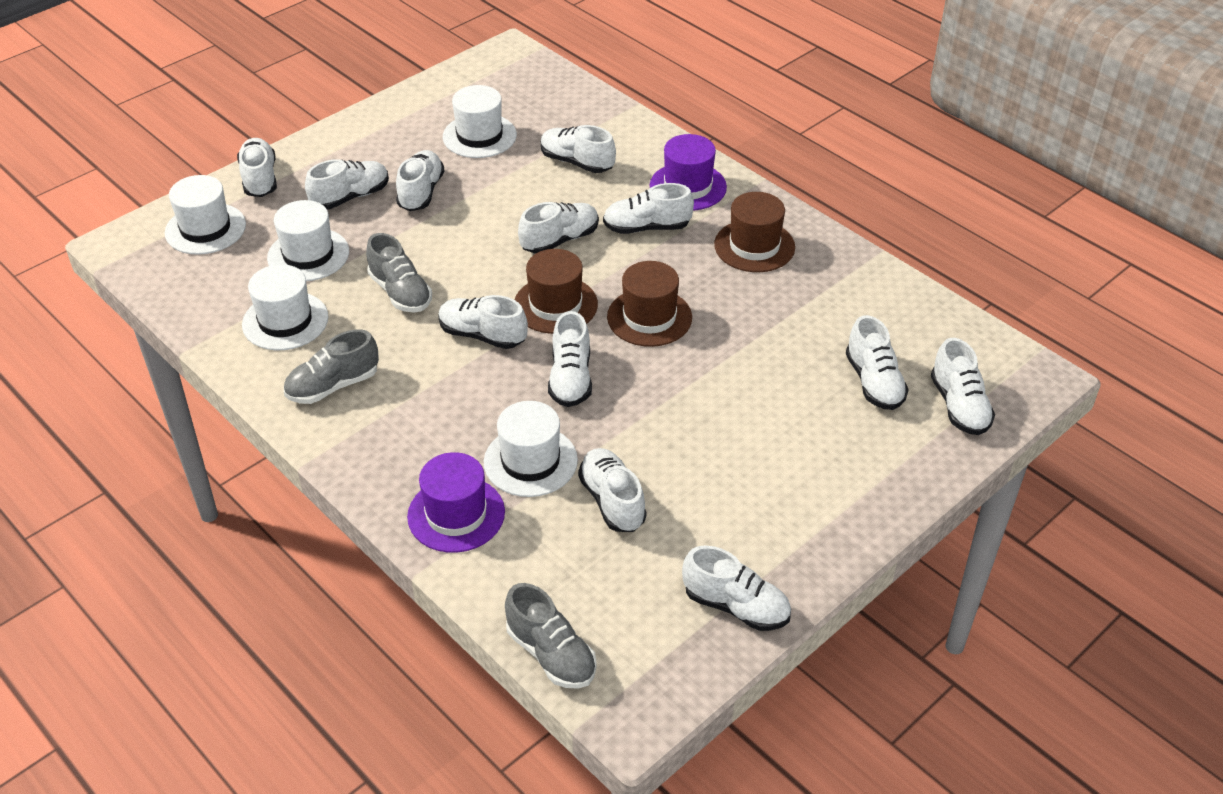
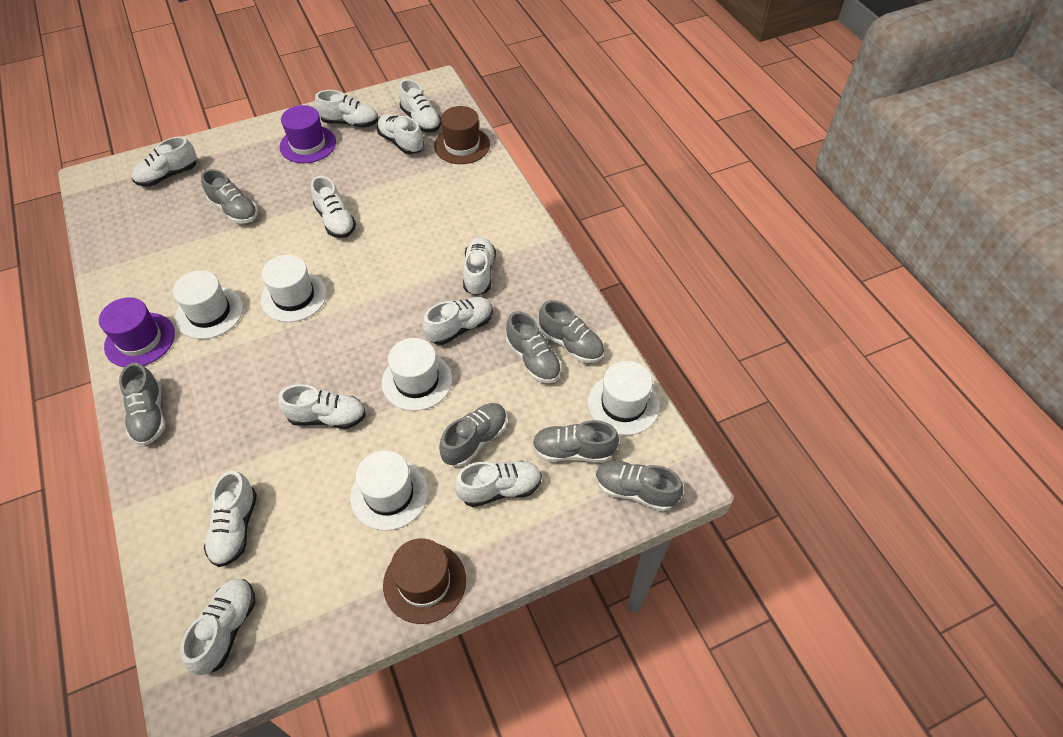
brown hat: 3 -> 2
grey shoe: 3 -> 7
white shoe: 12 -> 11

